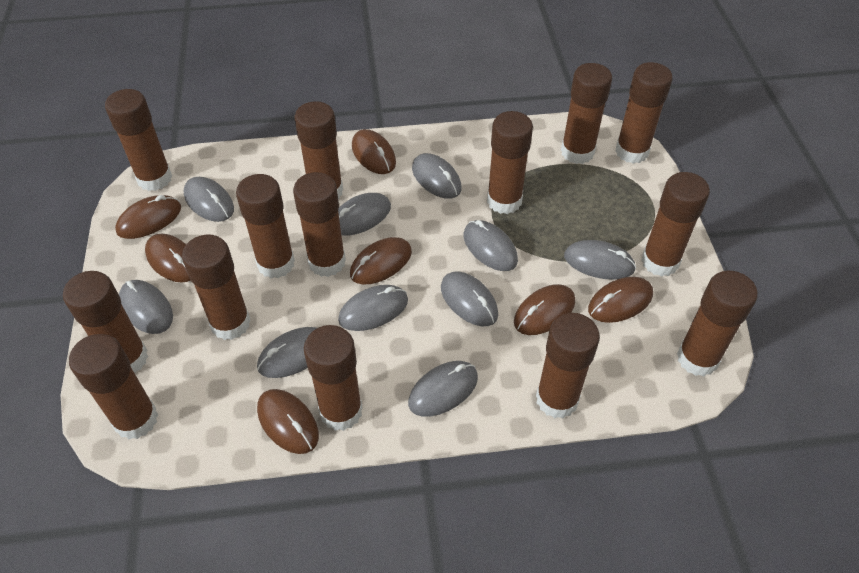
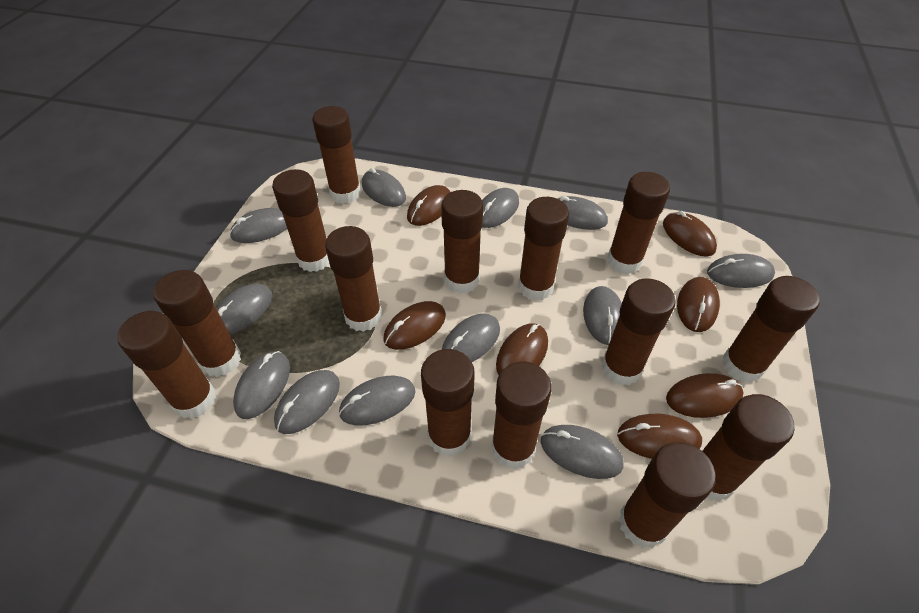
grey mouse: 10 -> 12

